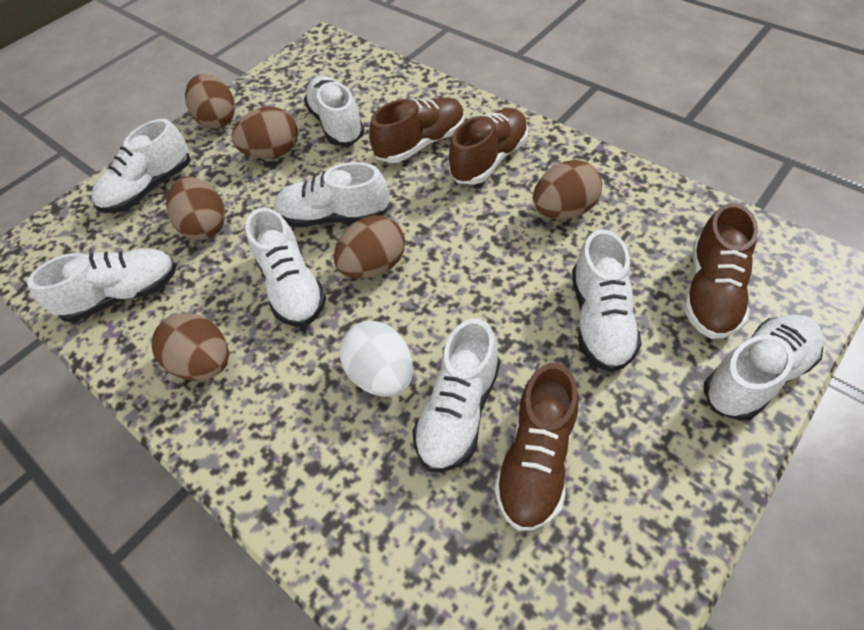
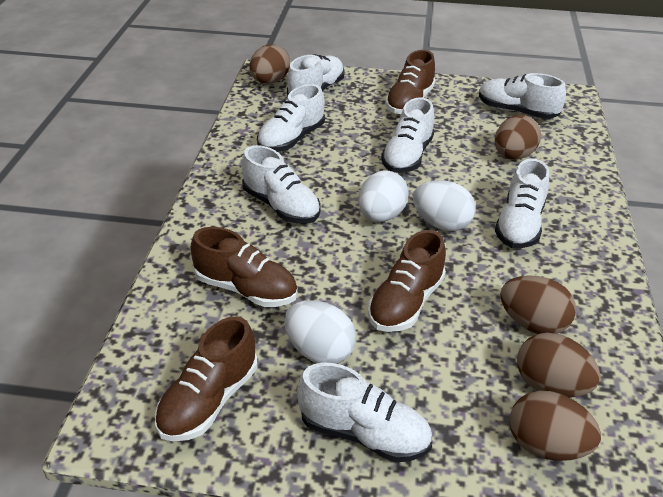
brown egg: 6 -> 5
white egg: 1 -> 3
white shoe: 8 -> 7

